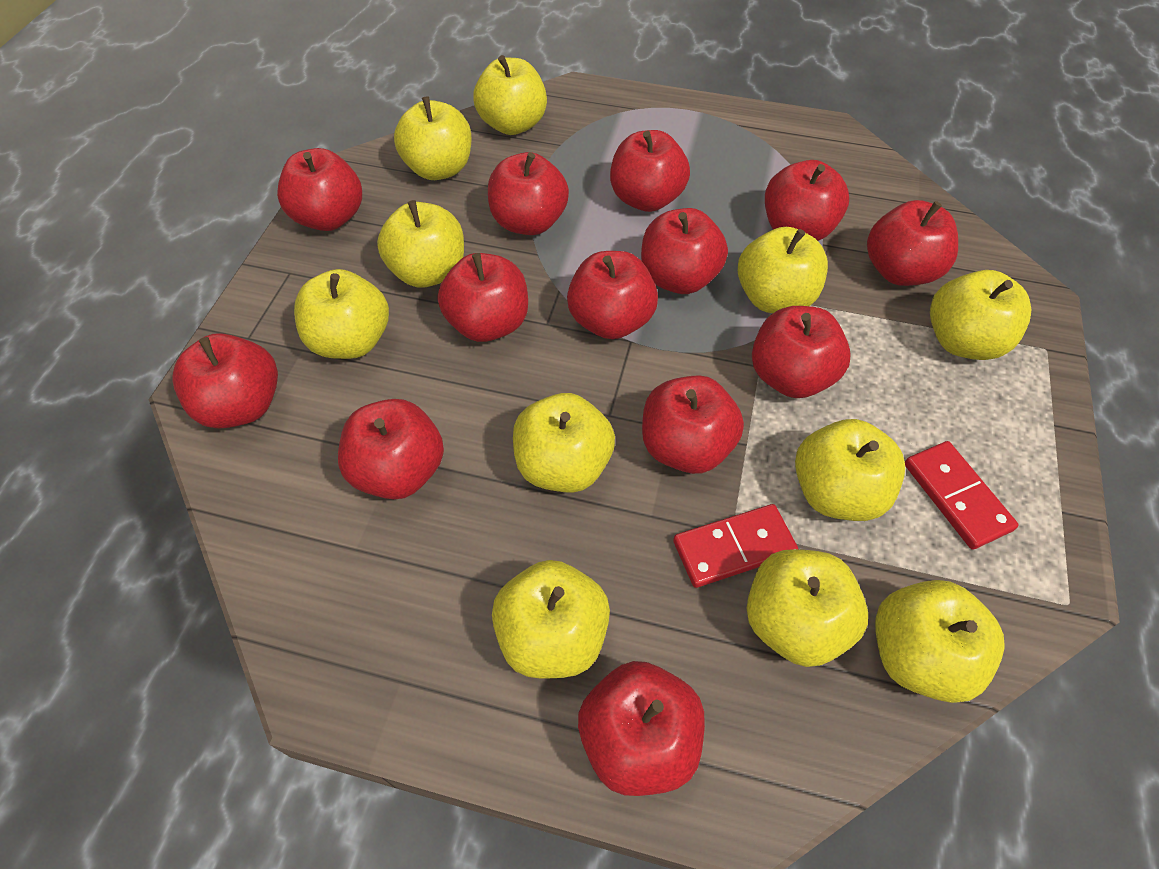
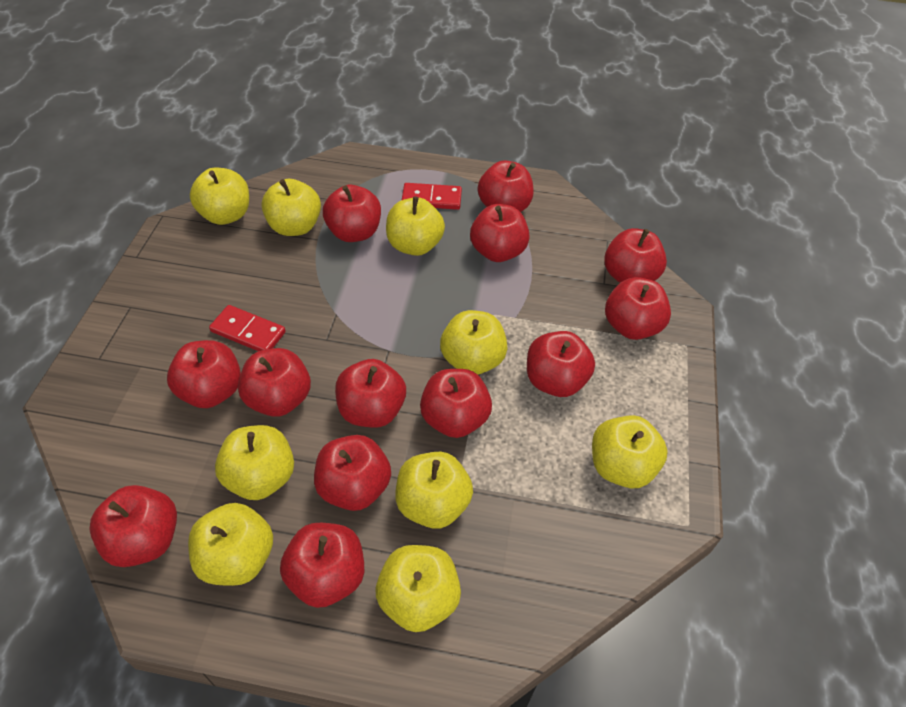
yellow apple: 11 -> 9

